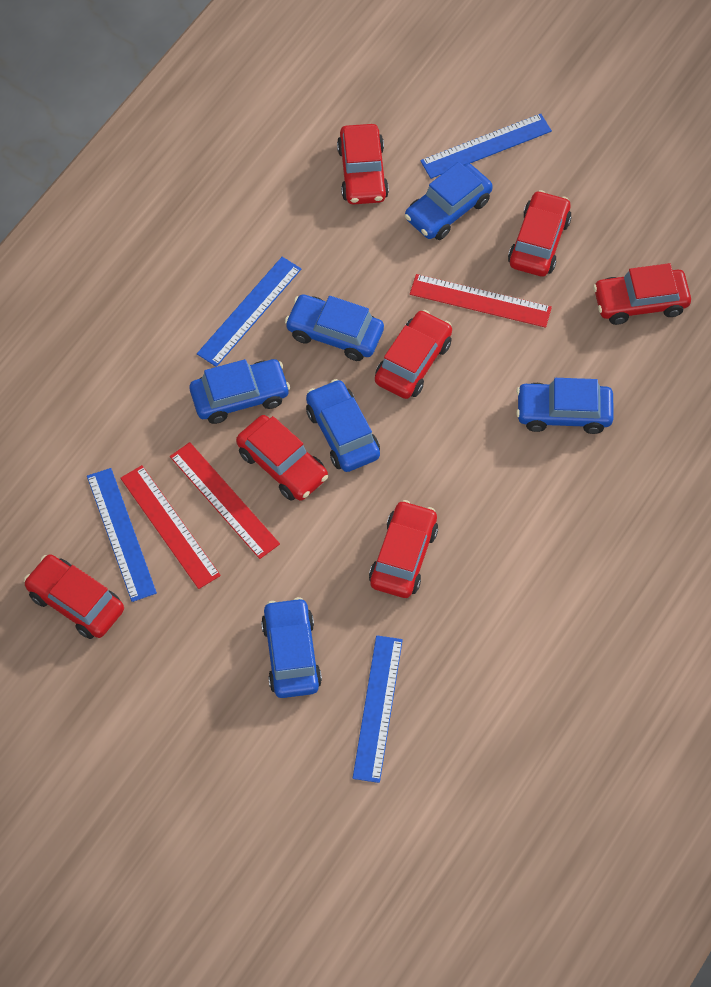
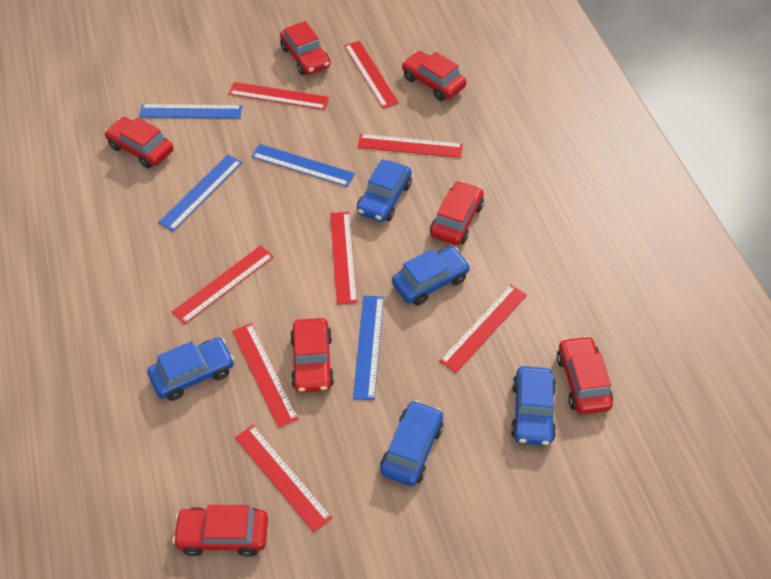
blue car: 6 -> 5
red ruler: 3 -> 8

